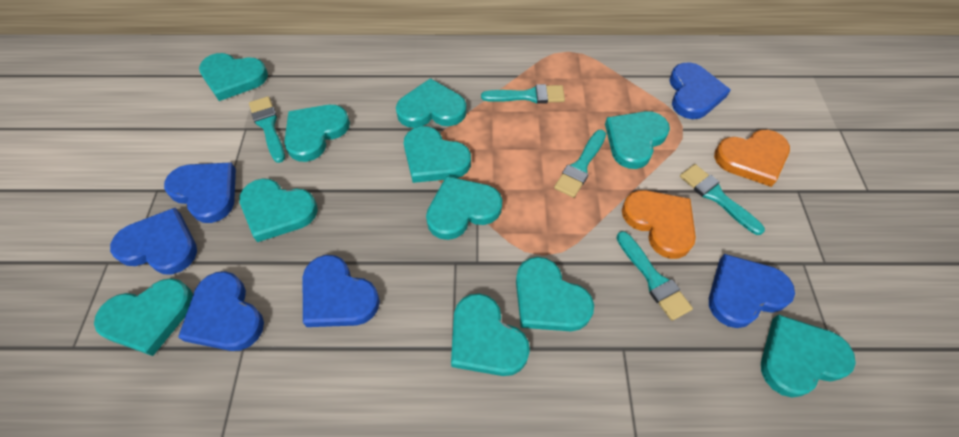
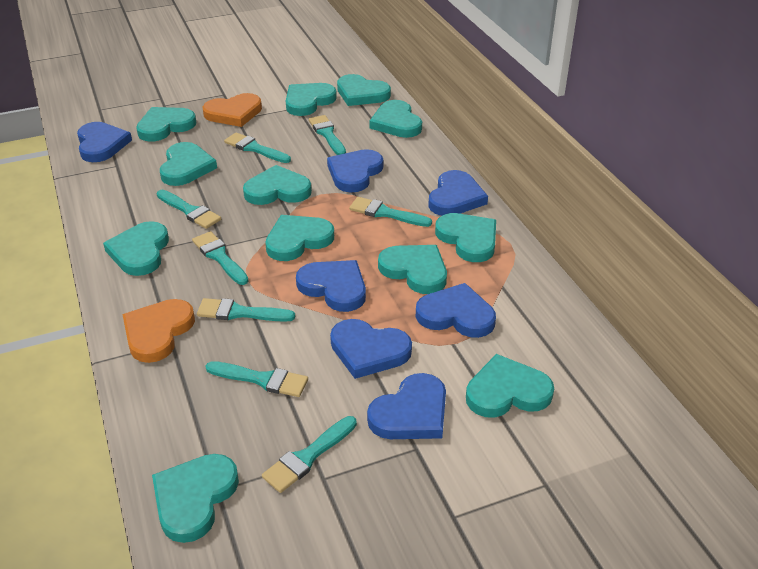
blue heart: 6 -> 7
turquoise brush: 5 -> 8
turquoise heart: 11 -> 12

